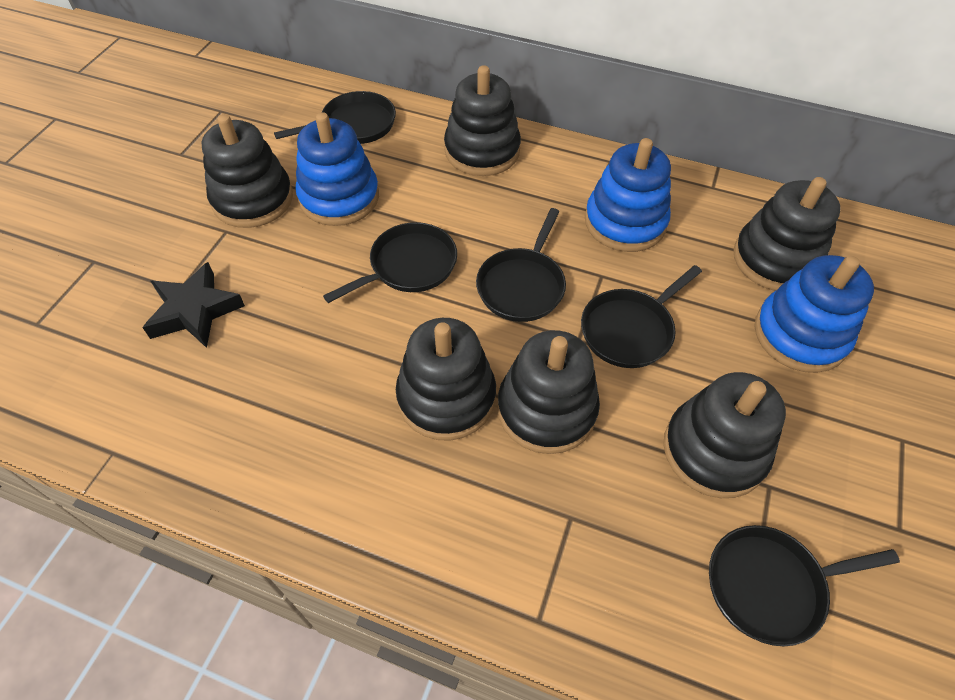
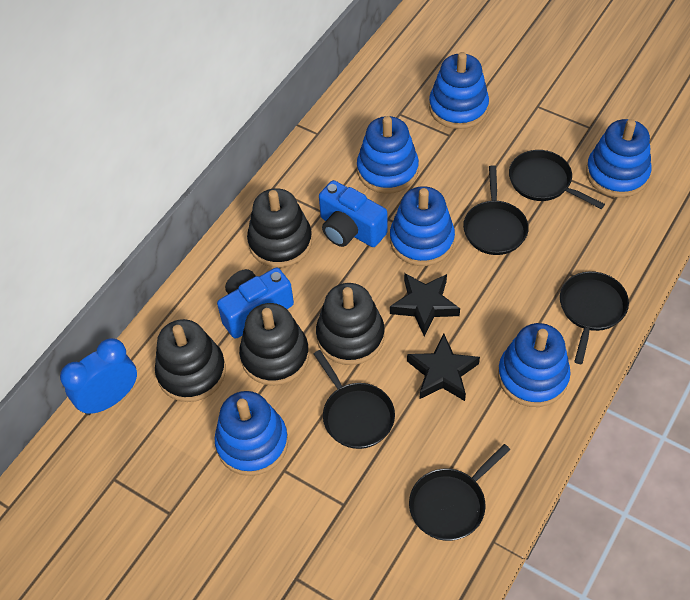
black stacking toy: 6 -> 4
black star: 1 -> 2
blue camera: 0 -> 2
blue clock: 0 -> 1
blue stacking toy: 3 -> 6

